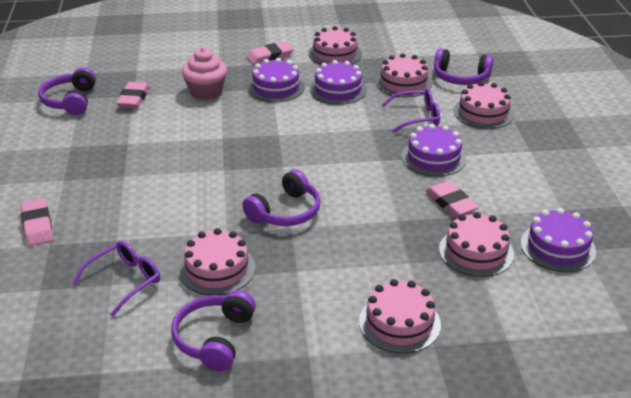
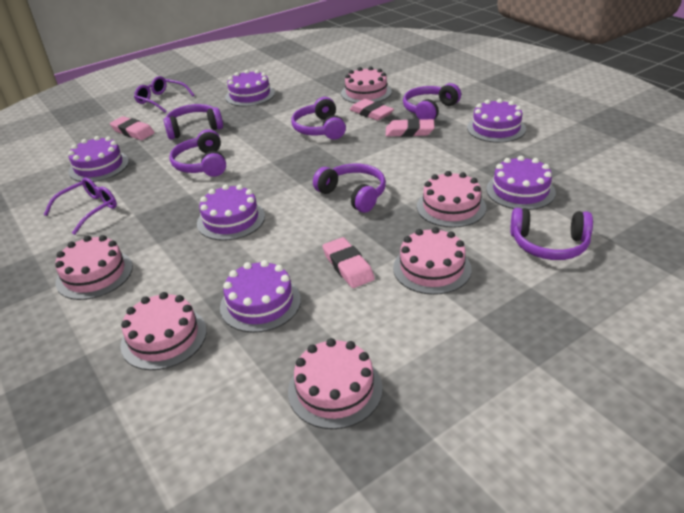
pink cupcake: 1 -> 0
purple cake: 4 -> 6
purple headphones: 4 -> 6

